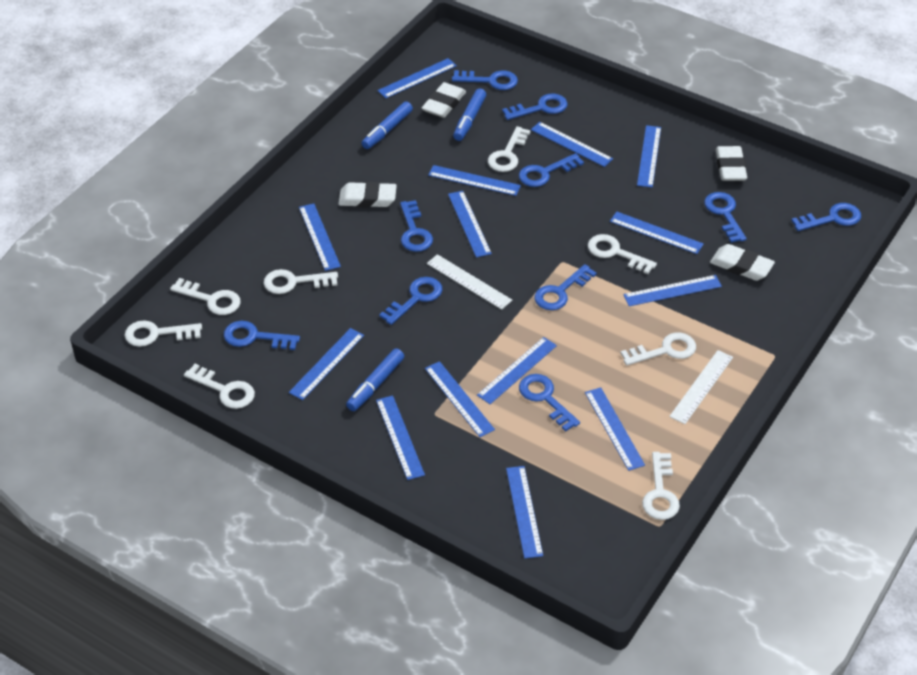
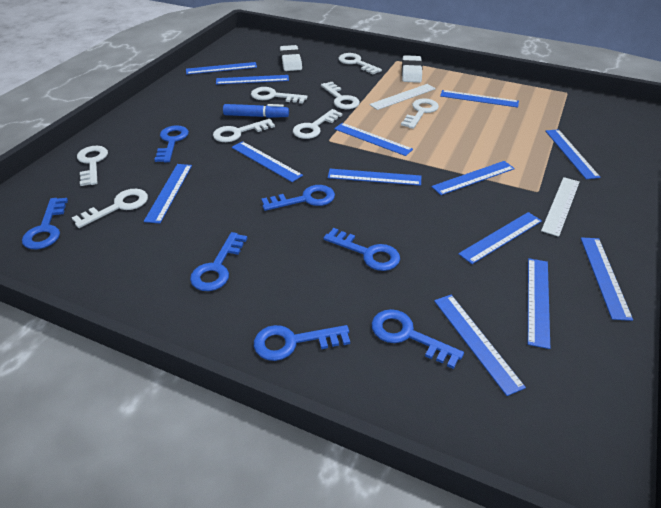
blue key: 10 -> 7
blue marker: 3 -> 1
blue ruler: 14 -> 13
white eraser: 4 -> 2

